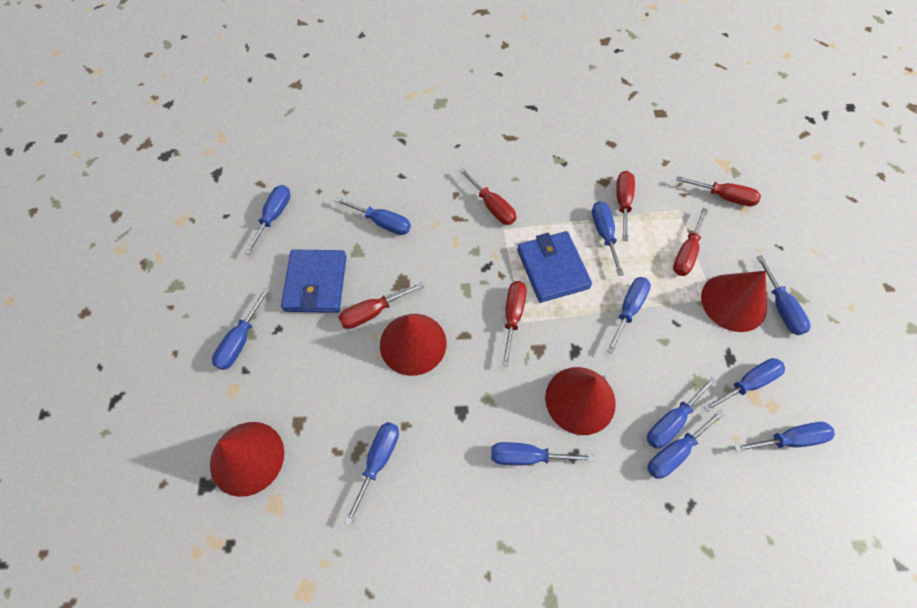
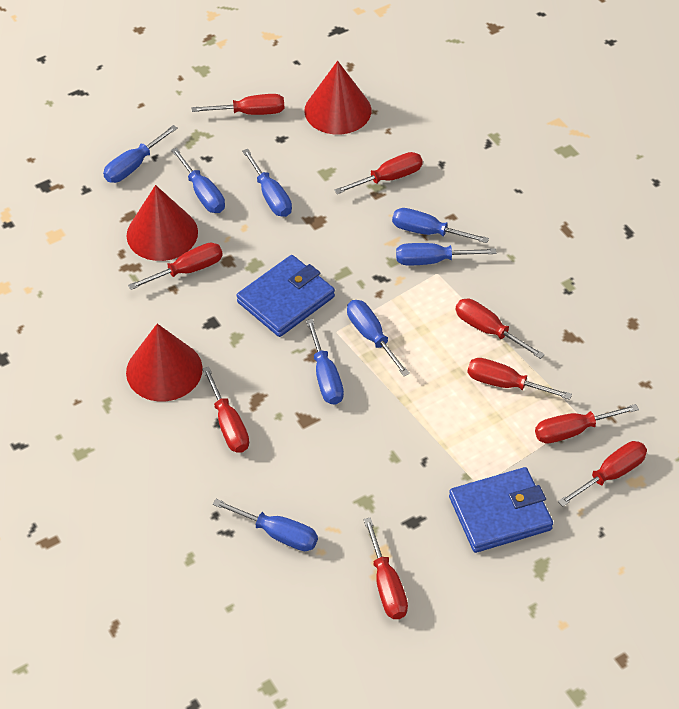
blue screwdriver: 12 -> 8
red cone: 4 -> 3
red screwdriver: 6 -> 9

